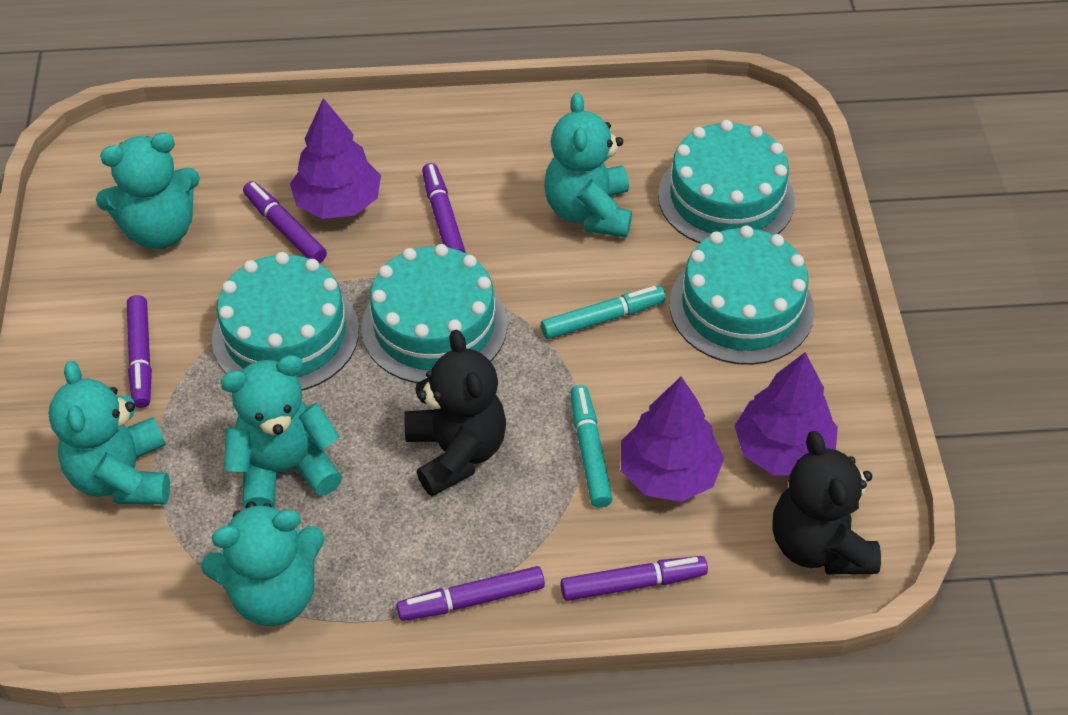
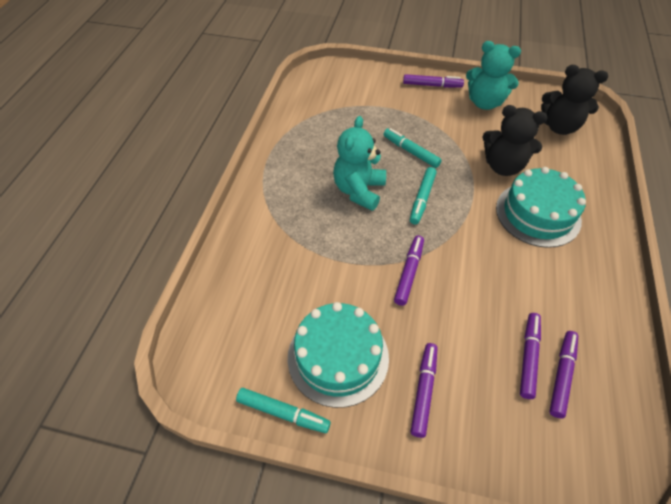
purple tree: 3 -> 0
turquoise cake: 4 -> 2
turquoise marker: 2 -> 3
turquoise teddy bear: 5 -> 2

